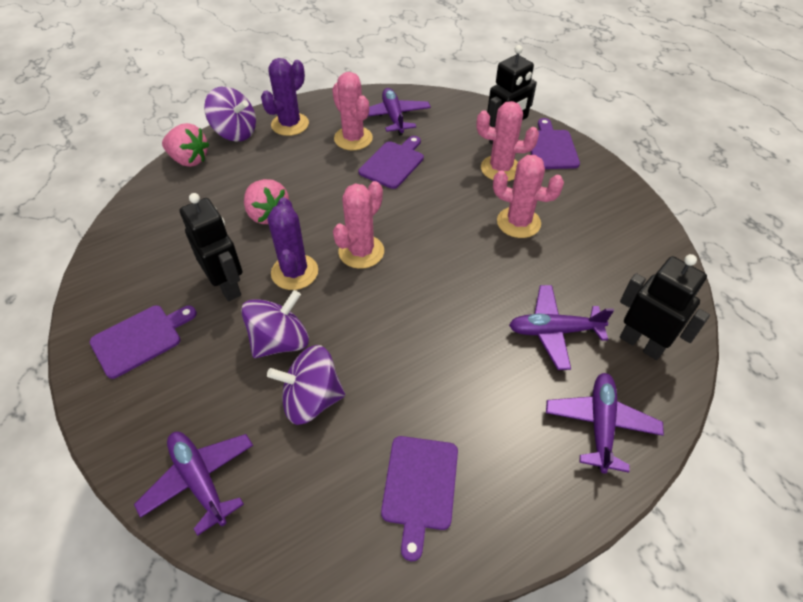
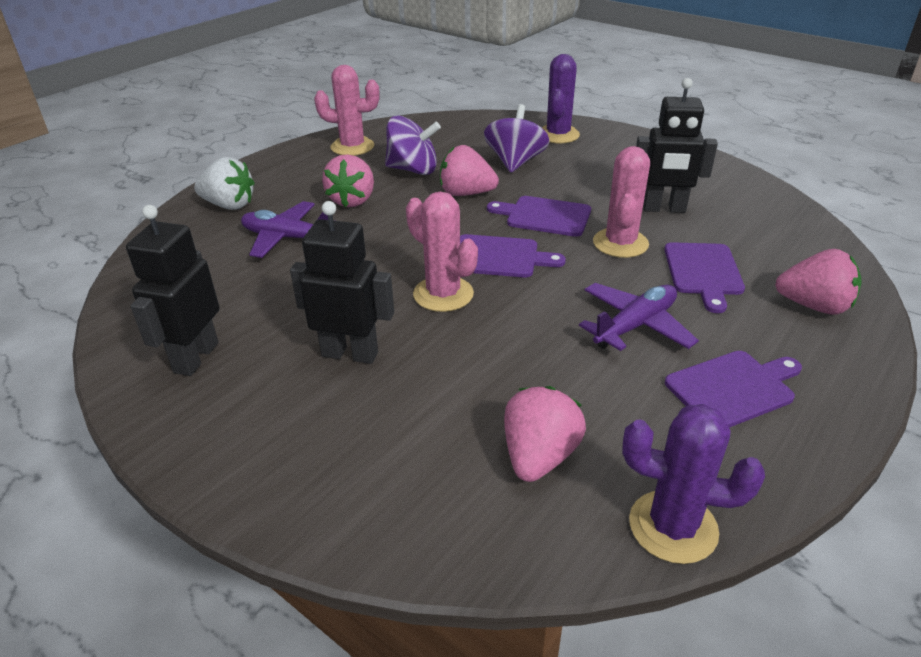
pink cactus: 4 -> 3
pink strawberry: 2 -> 4
purple plane: 4 -> 2
purple spinning top: 3 -> 2
white strawberry: 0 -> 1

